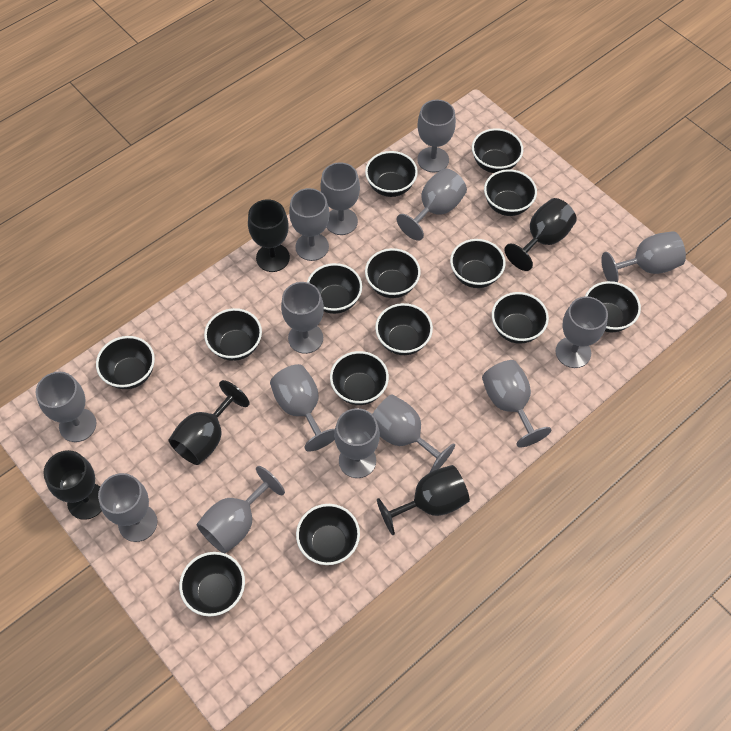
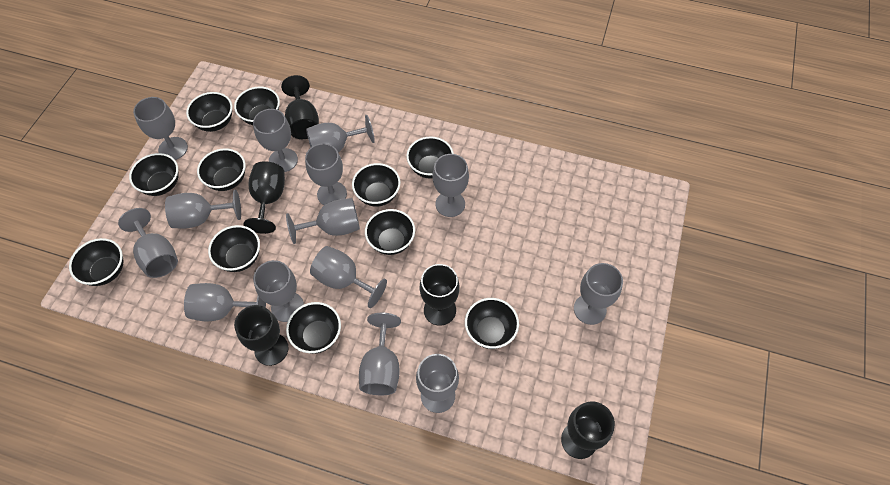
black bowl: 14 -> 11

